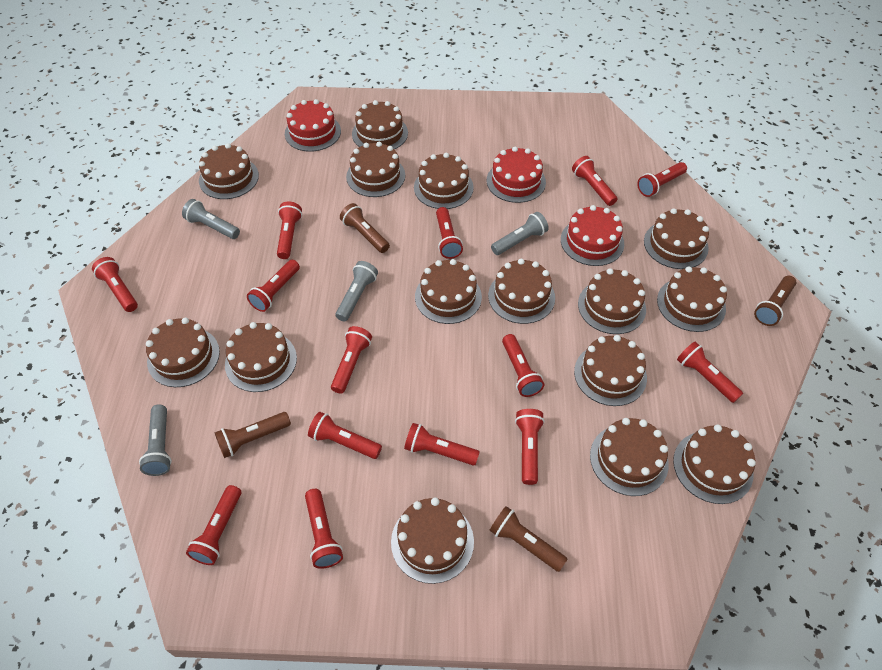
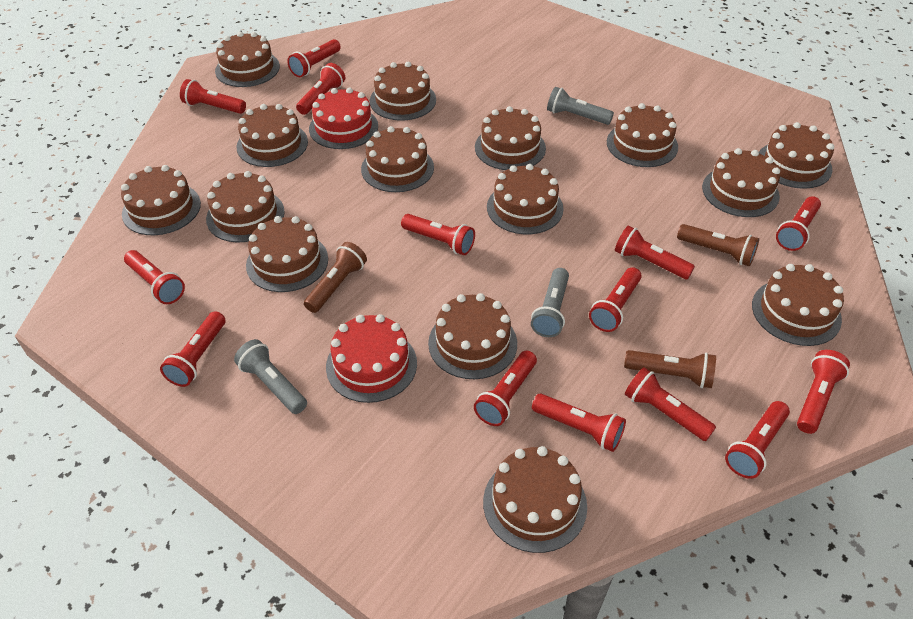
brown flashlight: 4 -> 3
grey flashlight: 4 -> 3
red cake: 3 -> 2

